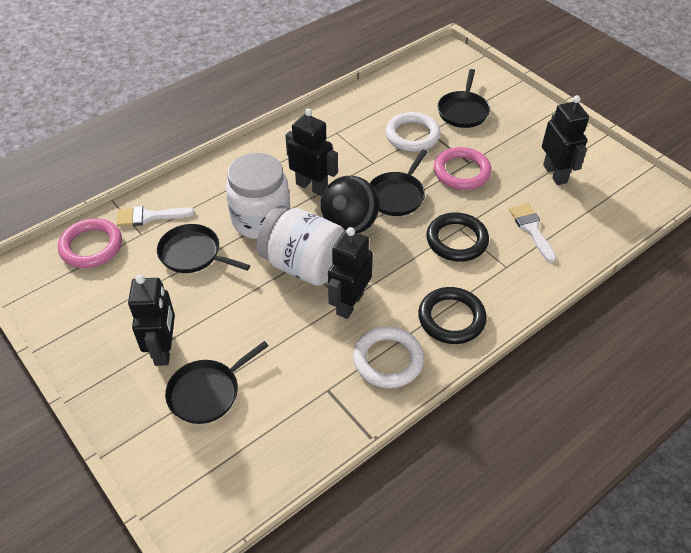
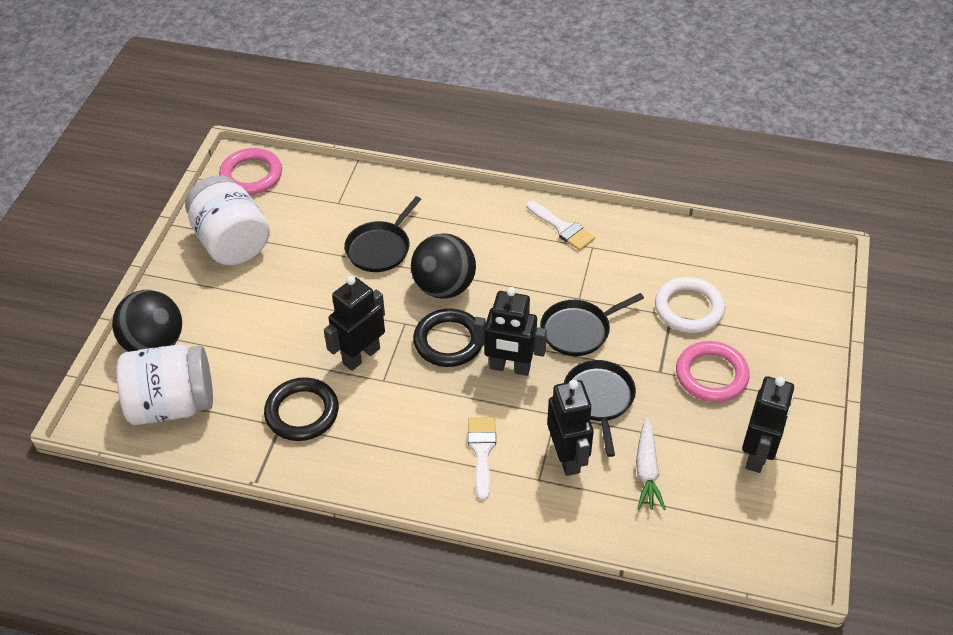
black ball: 1 -> 2
black pan: 4 -> 3
white carrot: 0 -> 1
white ring: 2 -> 1

